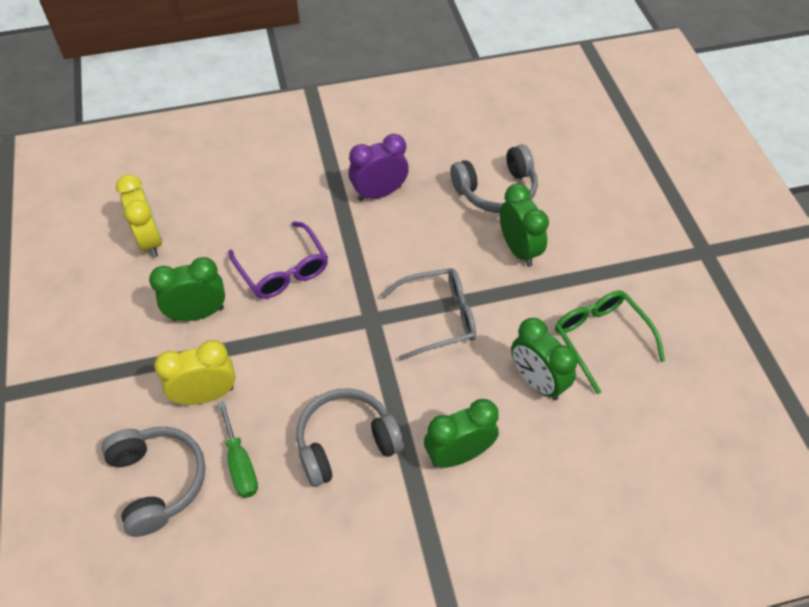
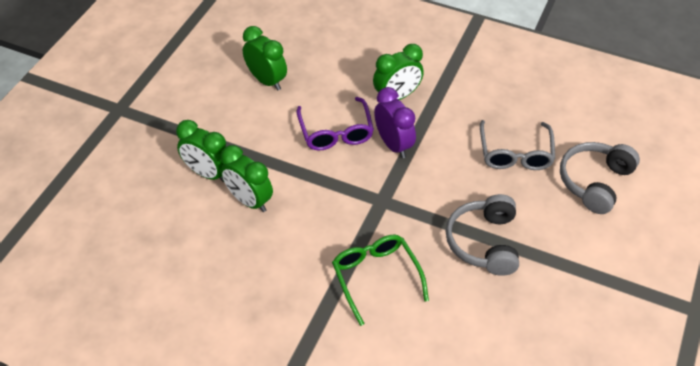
green screwdriver: 1 -> 0
grey headphones: 3 -> 2
yellow clock: 2 -> 0

